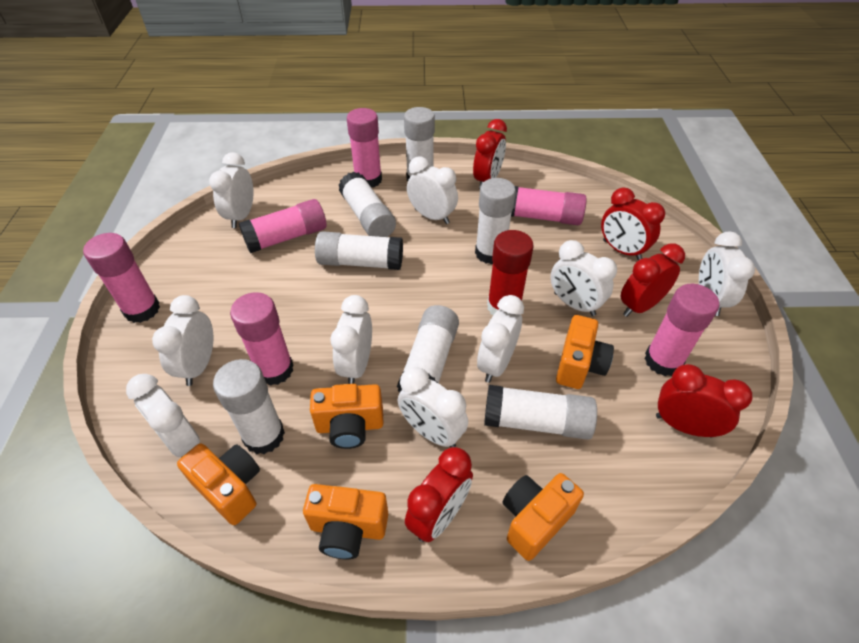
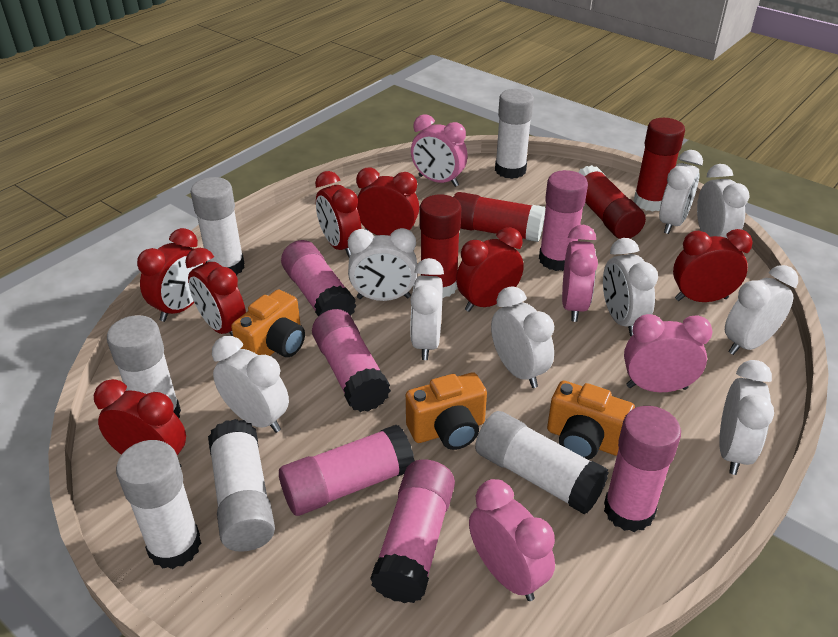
orange camera: 5 -> 3
pink clock: 0 -> 4
red clock: 5 -> 7
red glue stick: 1 -> 4
white glue stick: 7 -> 6

